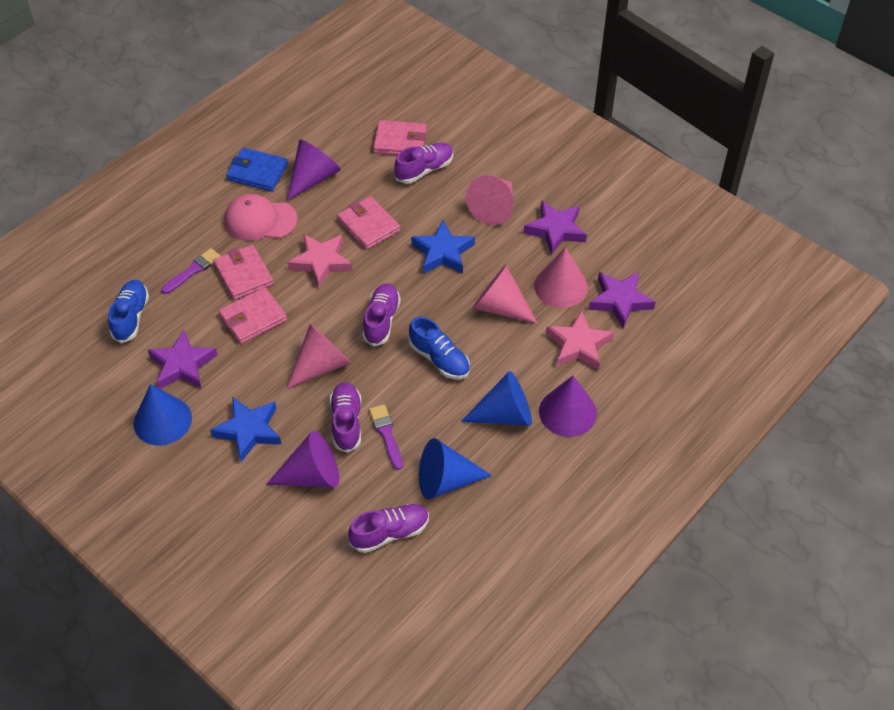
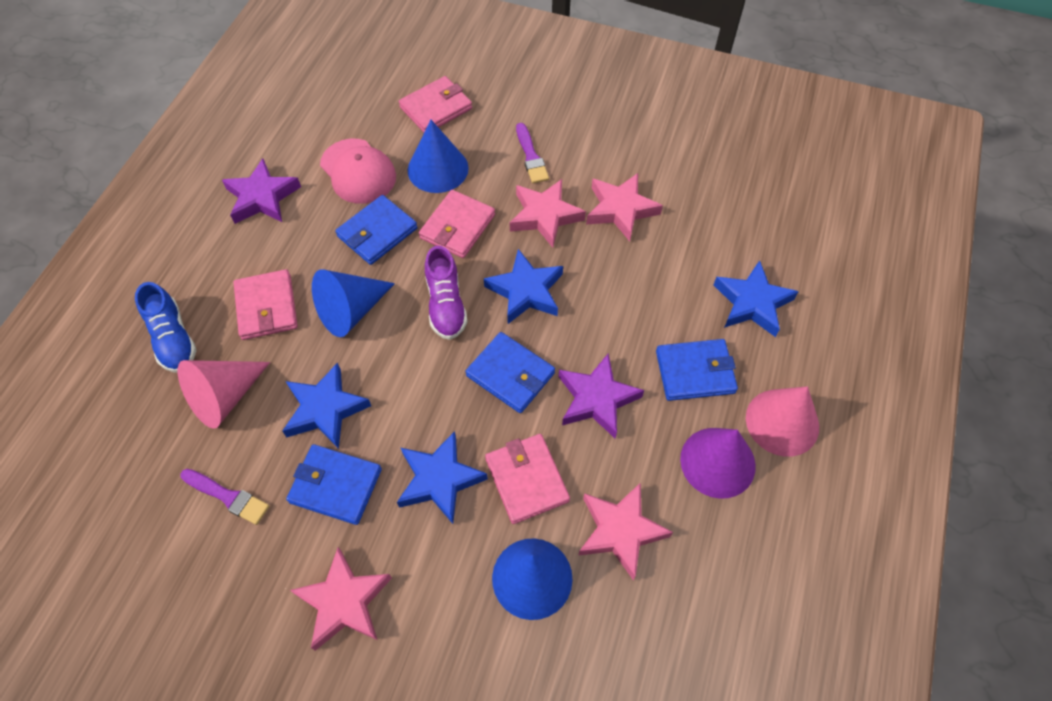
blue shoe: 2 -> 1
blue star: 2 -> 4
blue wallet: 1 -> 4
pink cone: 4 -> 2
pink star: 2 -> 4
purple cone: 3 -> 1
purple shoe: 4 -> 1
purple star: 3 -> 2

